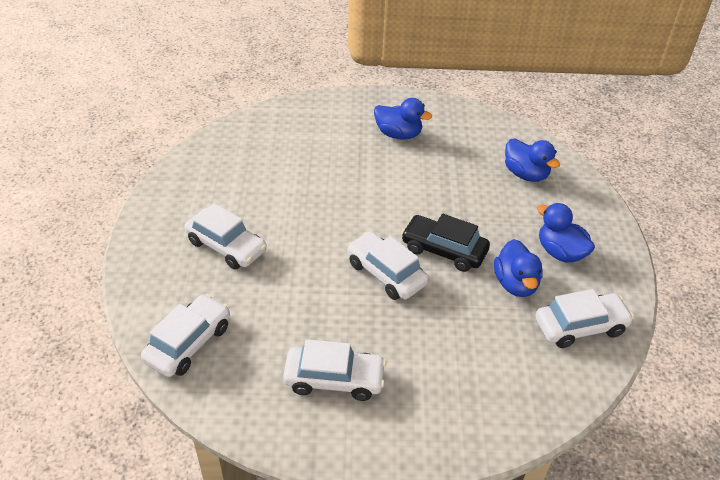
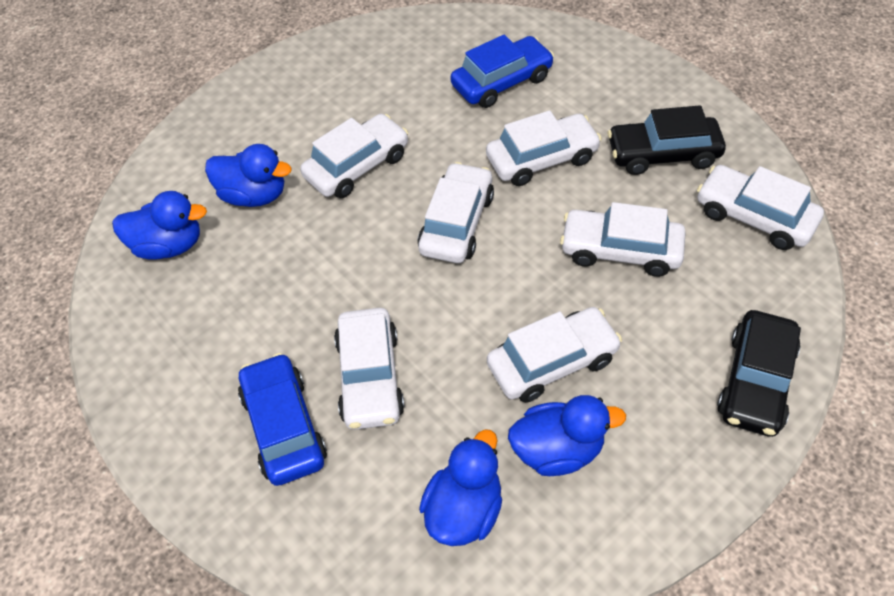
black car: 1 -> 2
blue car: 0 -> 2
white car: 5 -> 7

